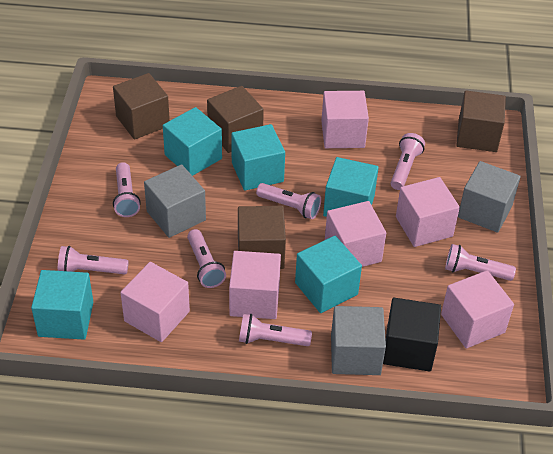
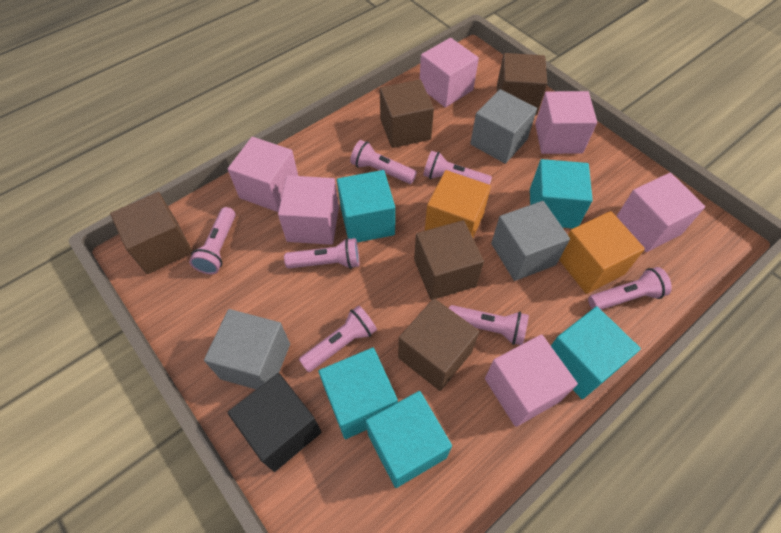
brown cube: 4 -> 5
orange cube: 0 -> 2

